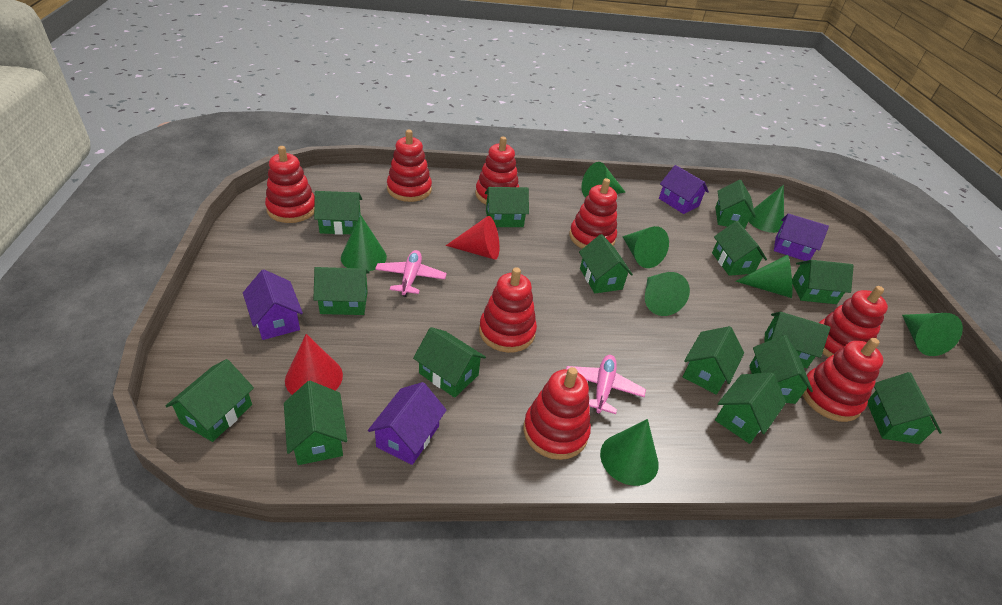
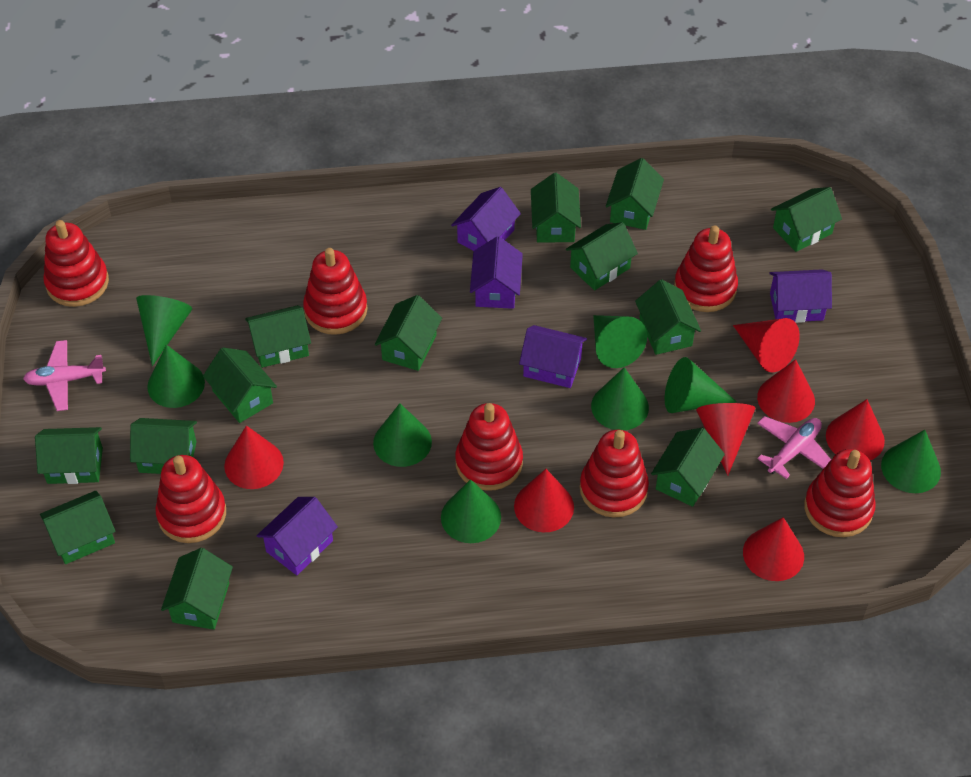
green house: 15 -> 13
purple house: 4 -> 5
red cone: 2 -> 7
red stacking toy: 8 -> 7

